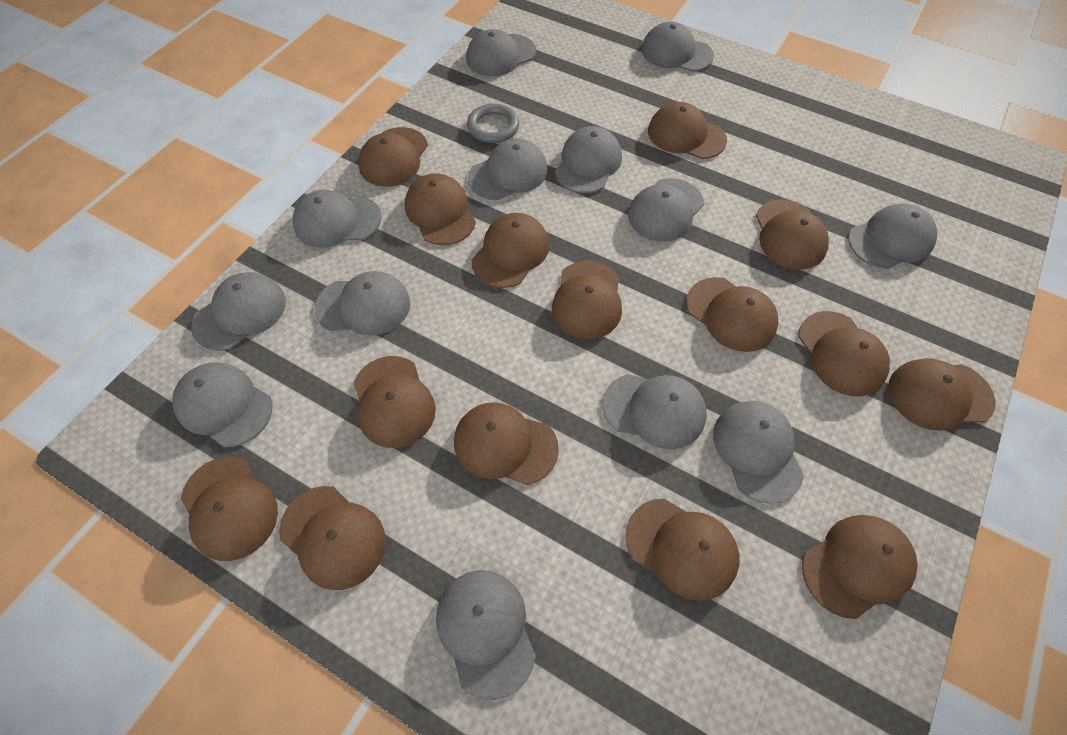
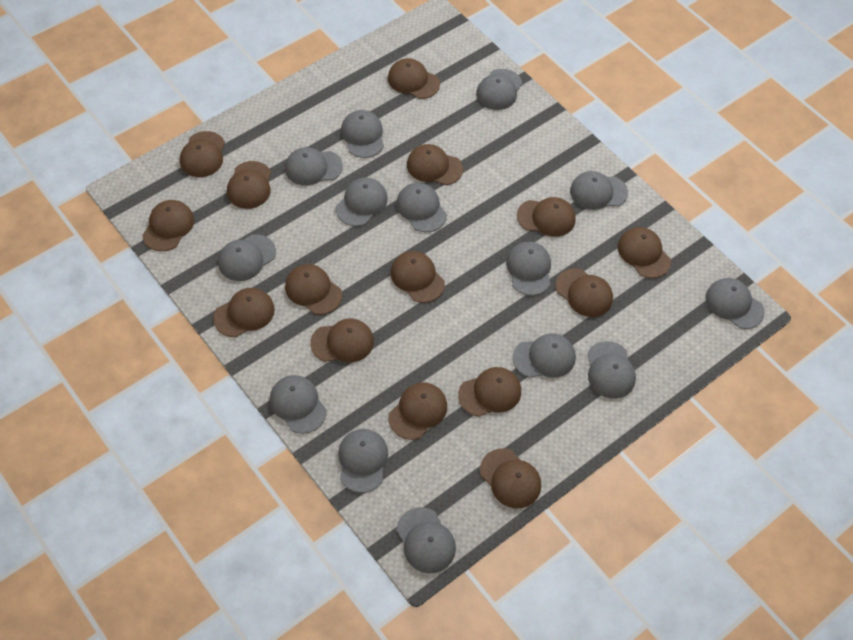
grey cap: 13 -> 14
grey ring: 1 -> 0

